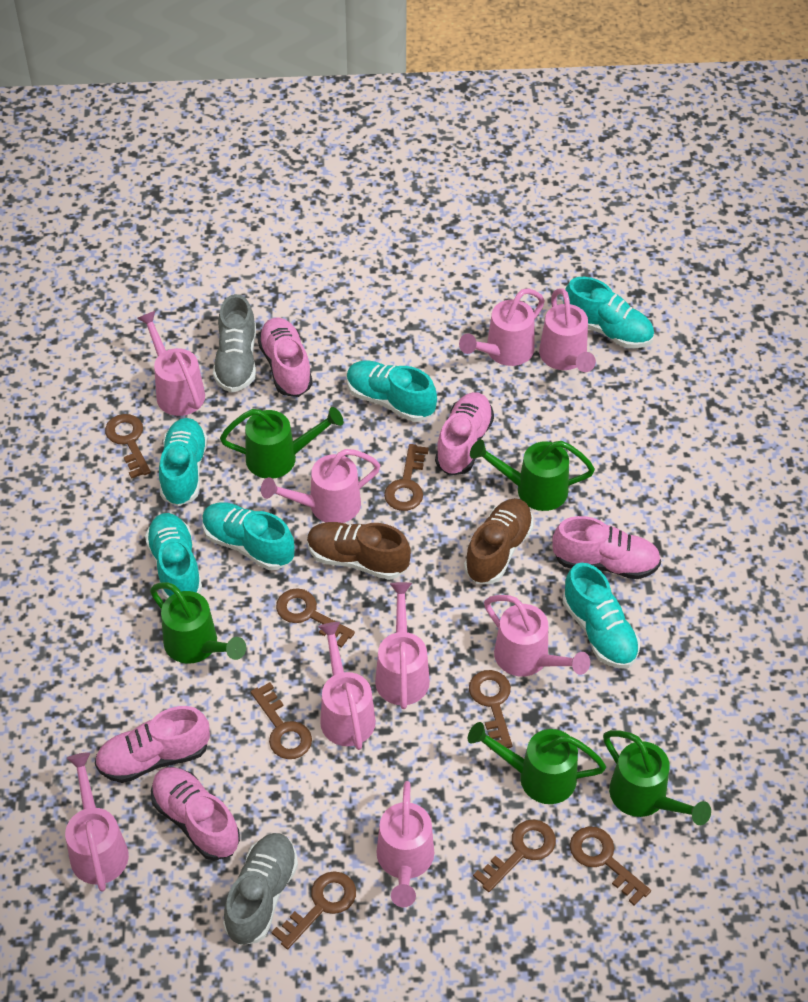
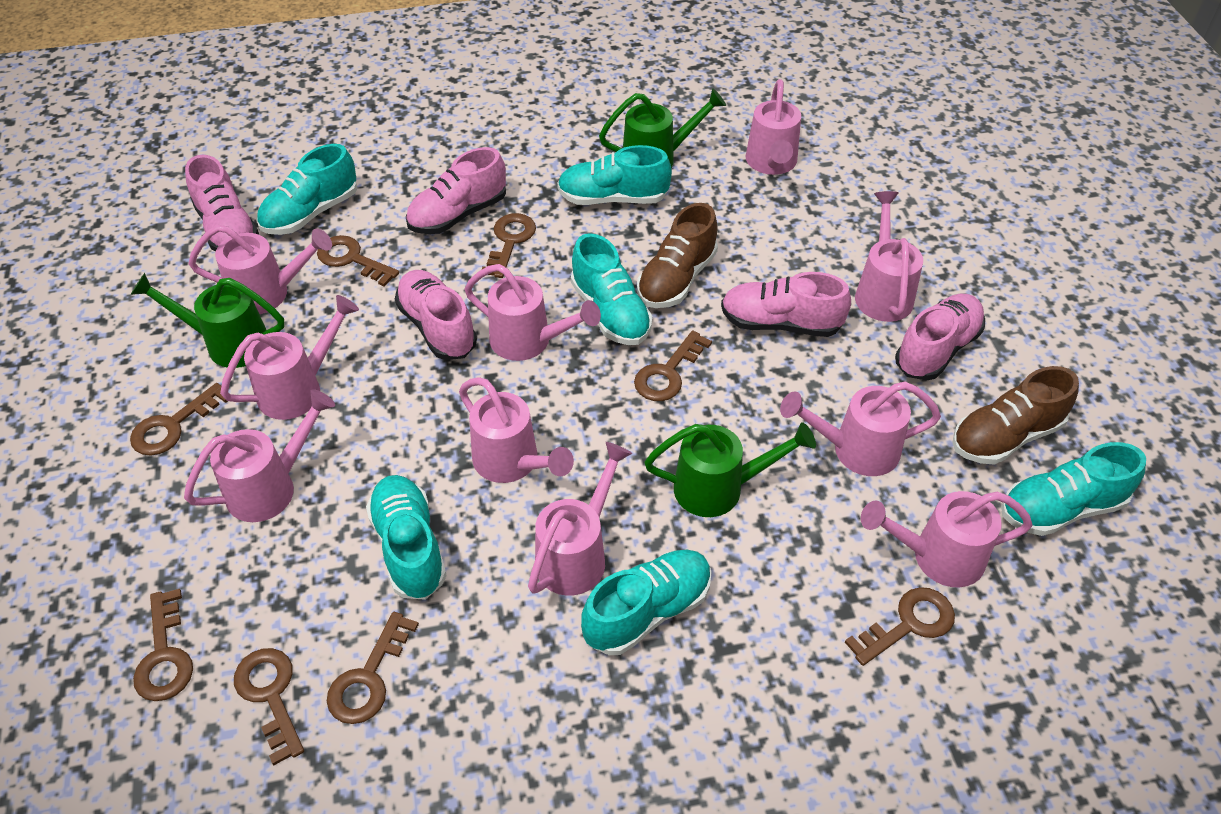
green watering can: 5 -> 3
grey shoe: 2 -> 0
pink watering can: 9 -> 10

